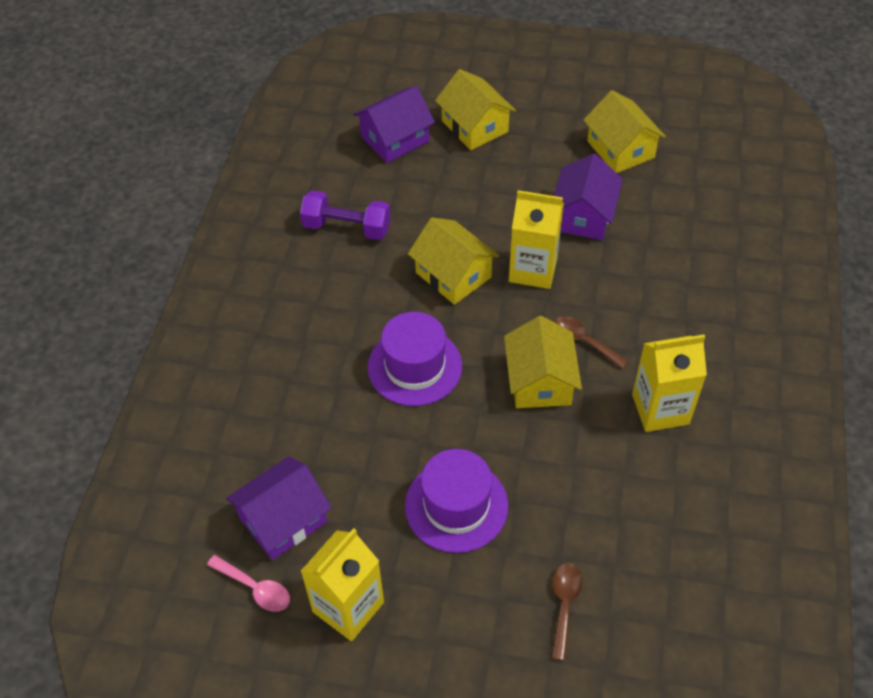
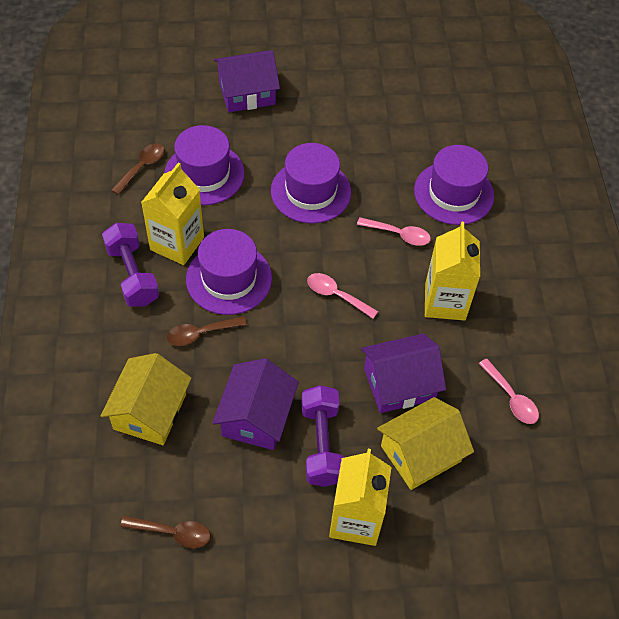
brown spoon: 2 -> 3
pink spoon: 1 -> 3
purple dumbbell: 1 -> 2
purple hat: 2 -> 4
yellow house: 4 -> 2

